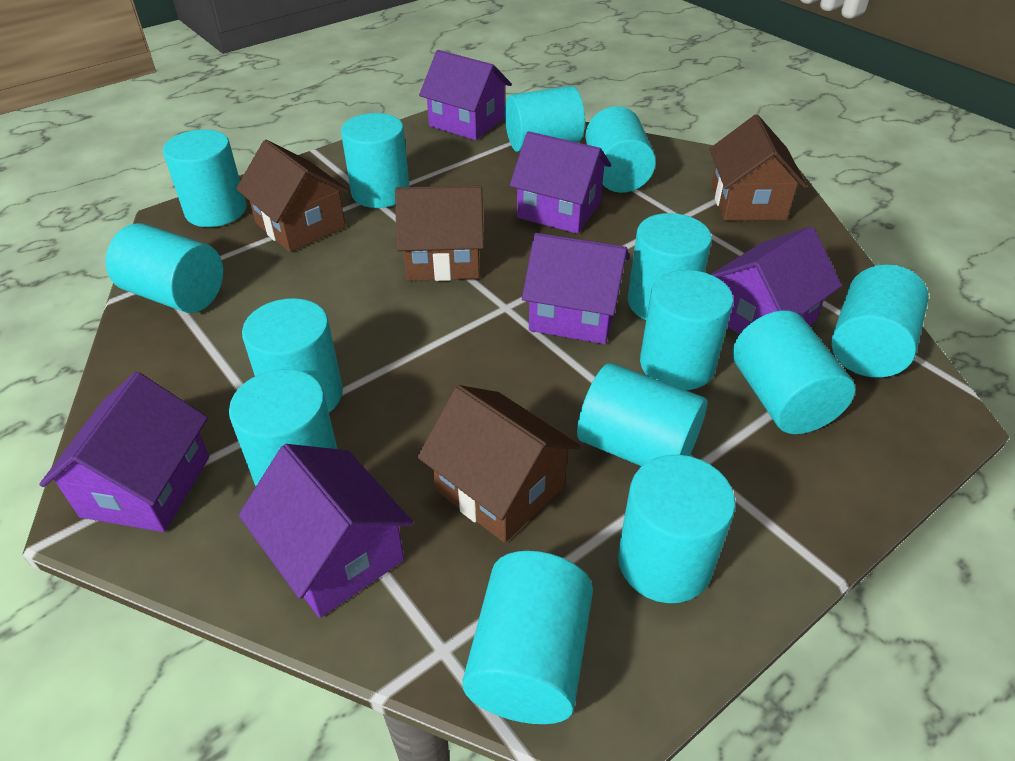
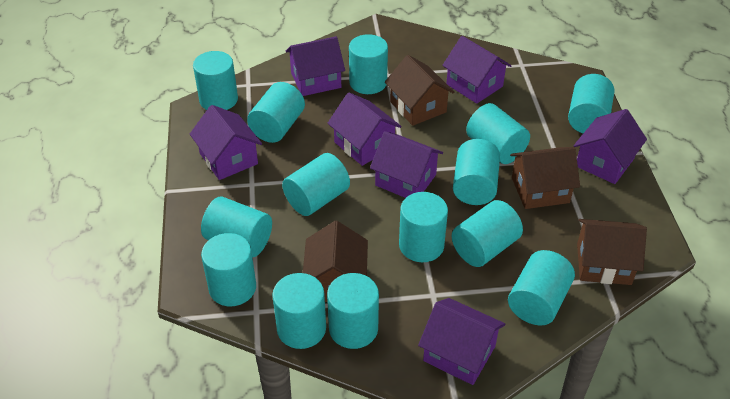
purple house: 6 -> 7

